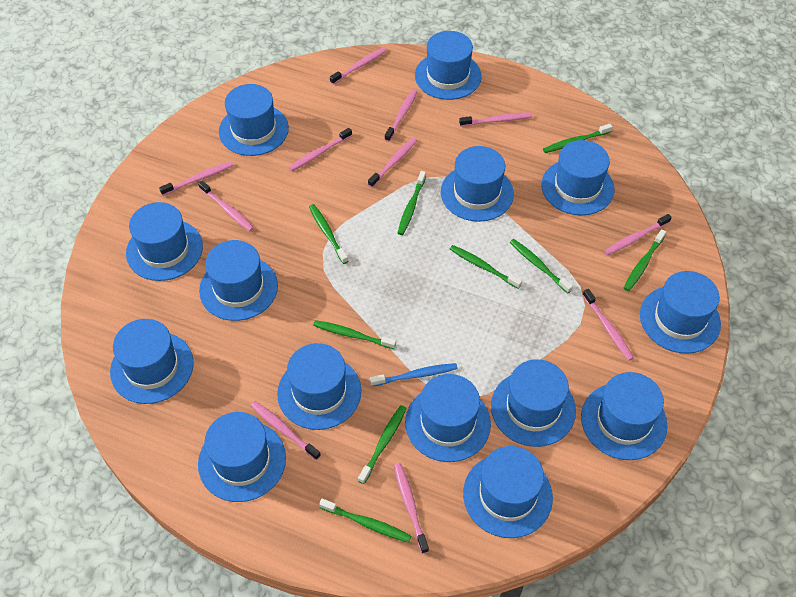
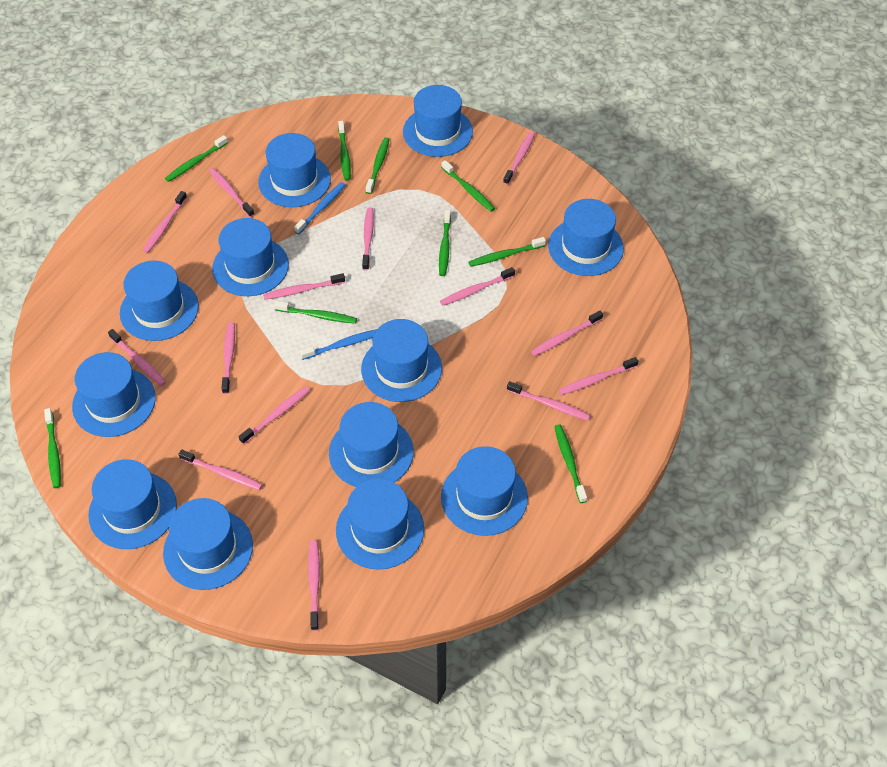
blue hat: 14 -> 12
blue toothbrush: 1 -> 2
pink toothbrush: 11 -> 14

